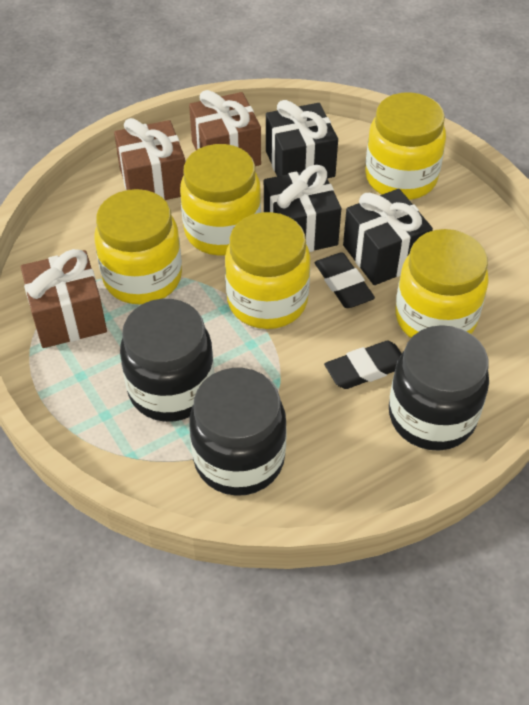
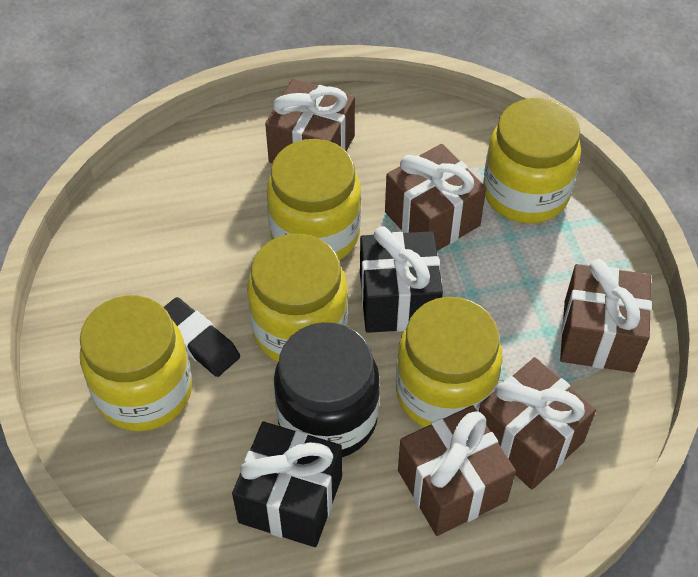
black eraser: 2 -> 1
black gift: 3 -> 2
black jar: 3 -> 1
brown gift: 3 -> 5

